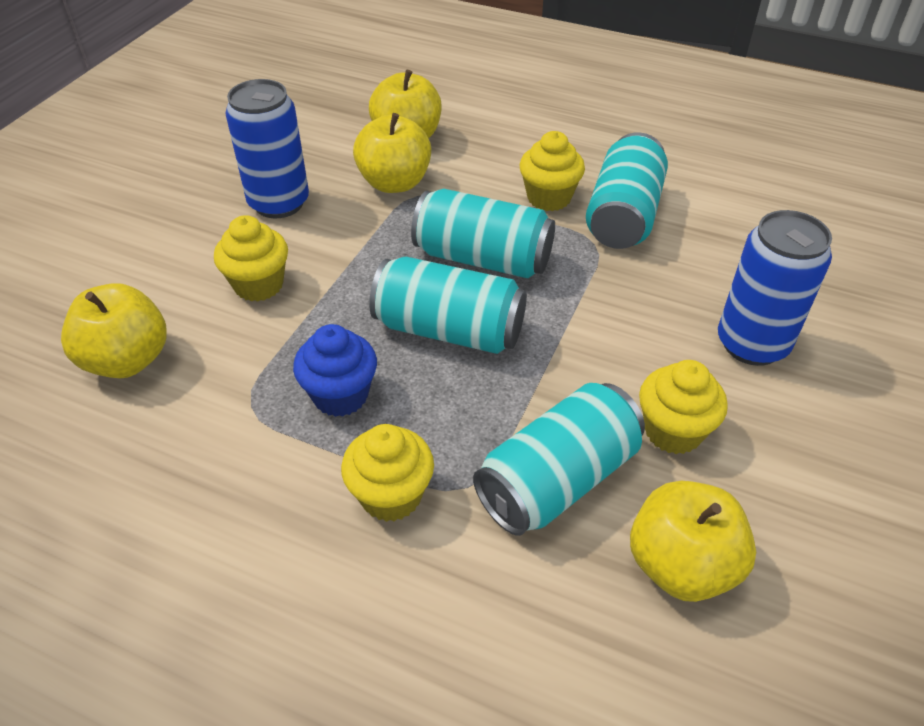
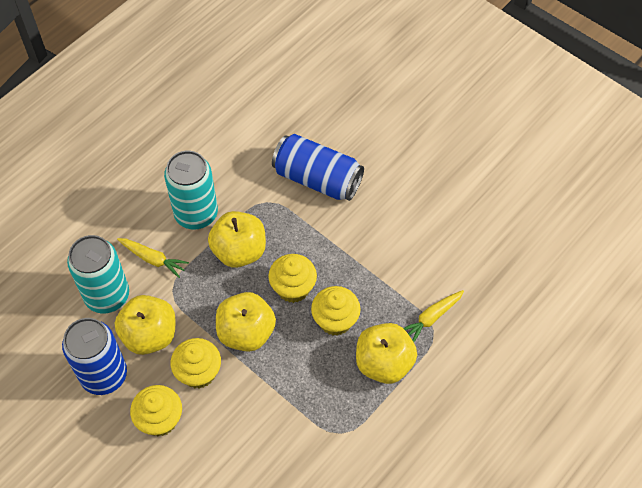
blue cupcake: 1 -> 0
turquoise can: 4 -> 2
yellow carrot: 0 -> 2

